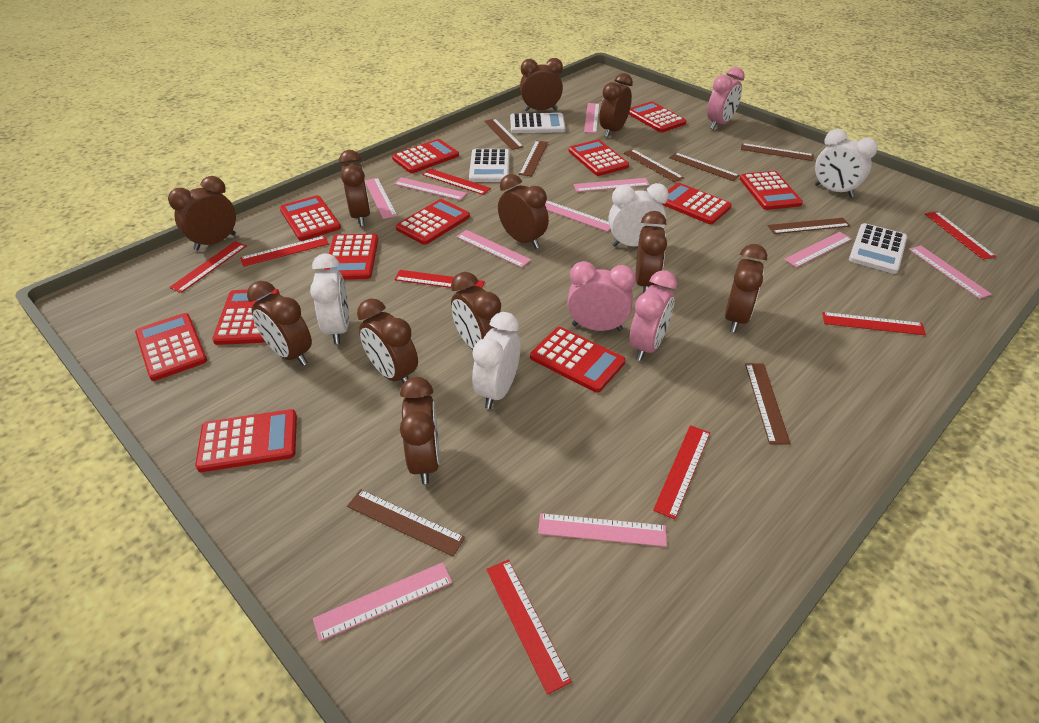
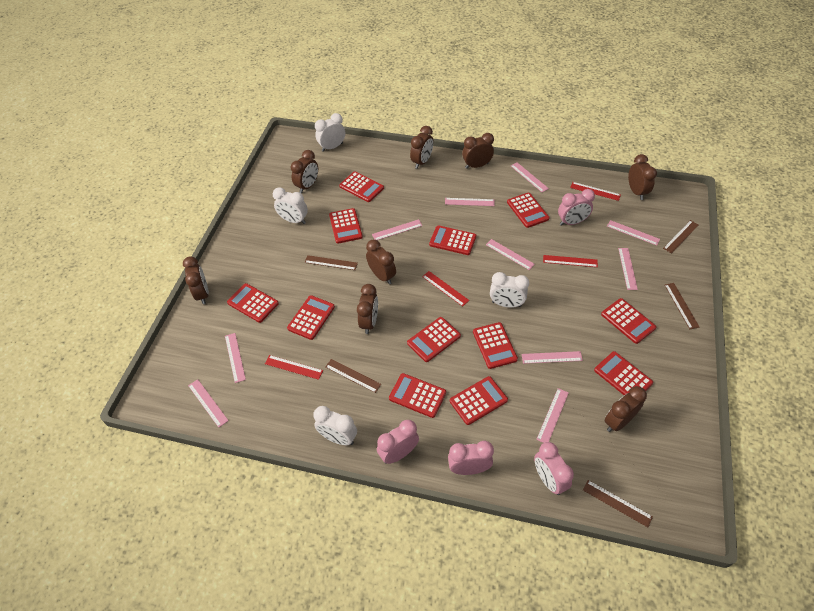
brown clock: 11 -> 8
brown ruler: 8 -> 5
pink clock: 3 -> 4
red ruler: 8 -> 4
white calculator: 3 -> 0

